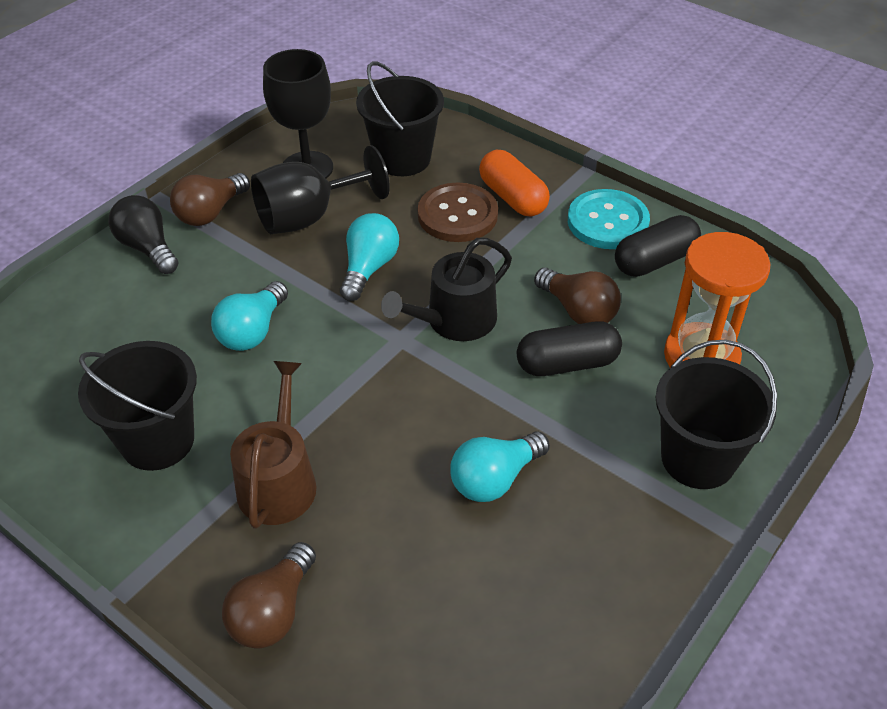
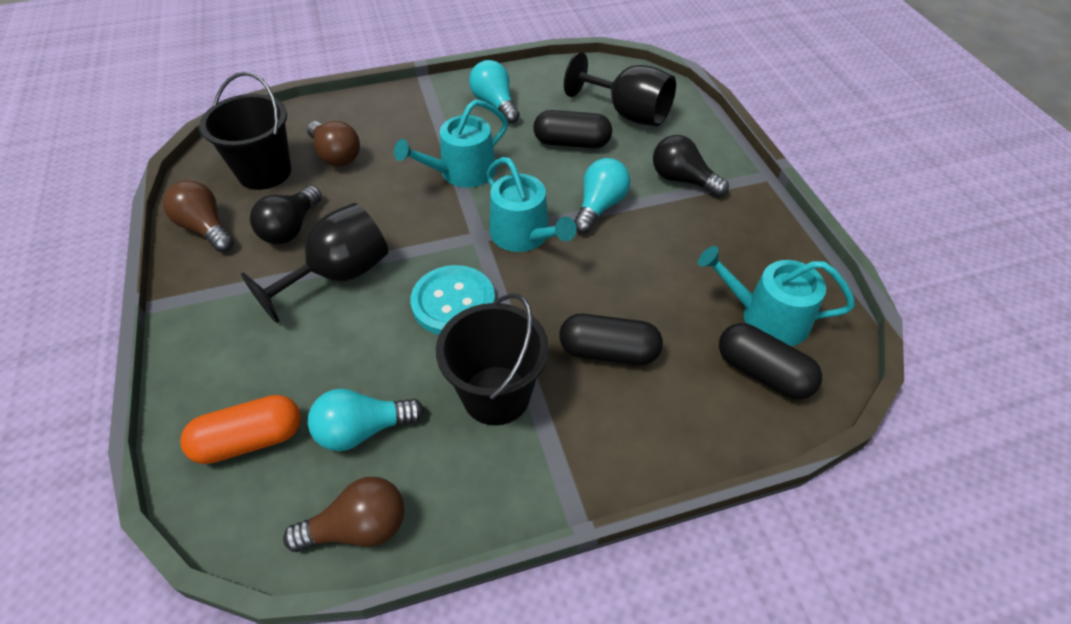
black bucket: 3 -> 2
black capsule: 2 -> 3
black light bulb: 1 -> 2
black watering can: 1 -> 0
brown button: 1 -> 0
brown watering can: 1 -> 0
orange hourglass: 1 -> 0
turquoise watering can: 0 -> 3

